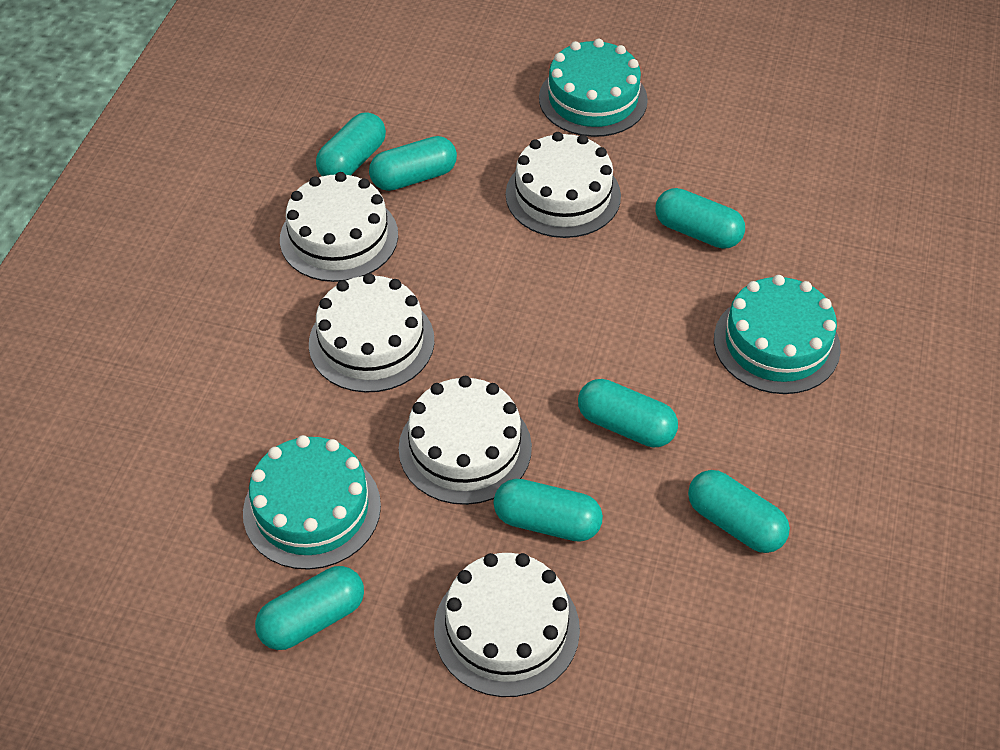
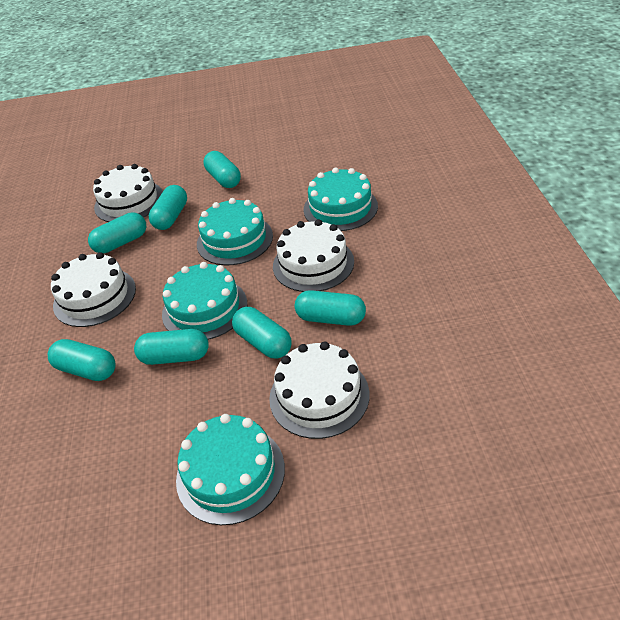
turquoise cake: 3 -> 4
white cake: 5 -> 4

